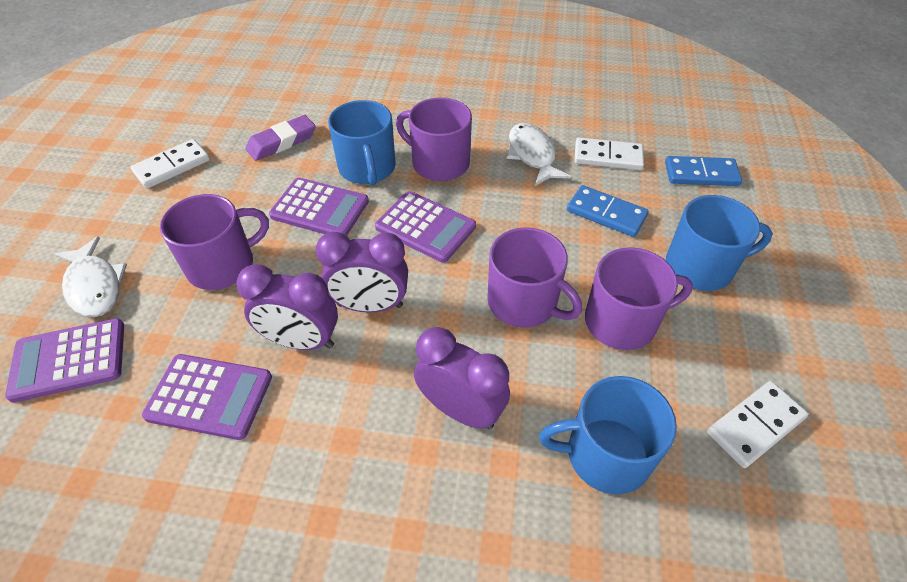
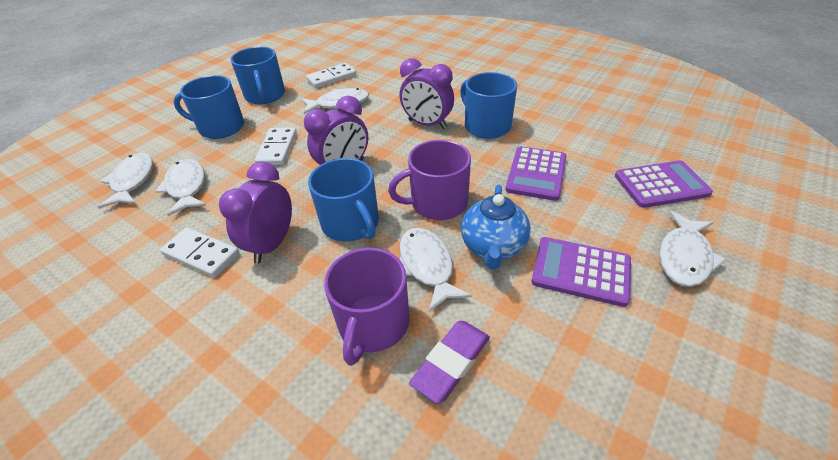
blue domino: 2 -> 0
blue mug: 3 -> 4
blue teapot: 0 -> 1
purple calculator: 4 -> 3
purple mug: 4 -> 2
white fish: 2 -> 5

